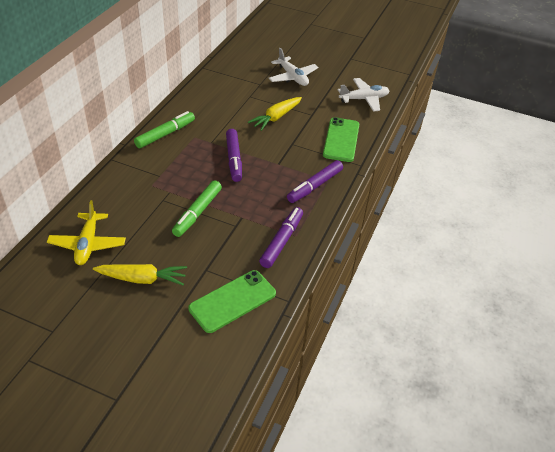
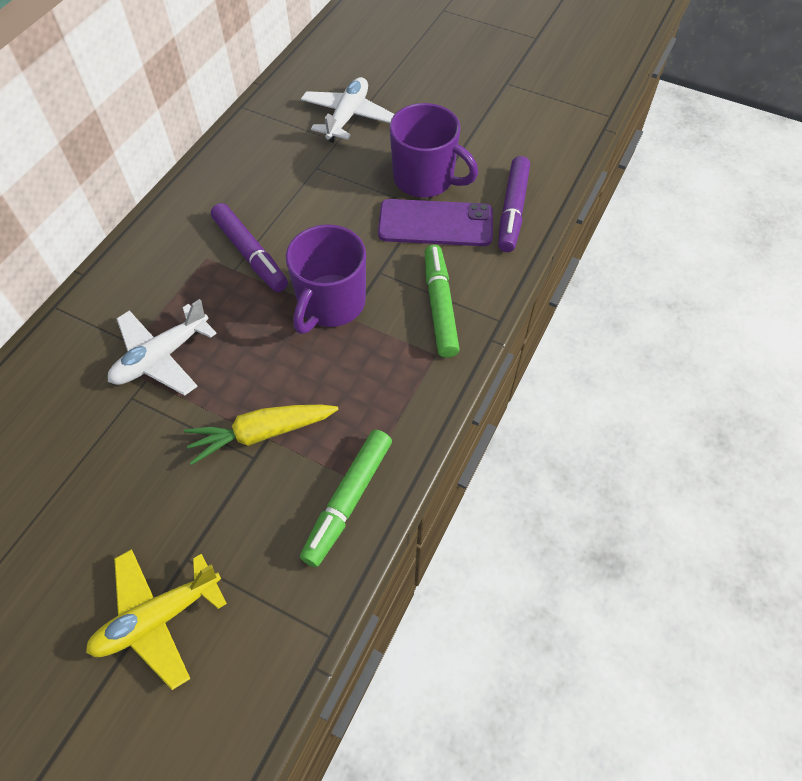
green phone: 2 -> 0
purple marker: 3 -> 2
purple mug: 0 -> 2
purple phone: 0 -> 1
yellow carrot: 2 -> 1

